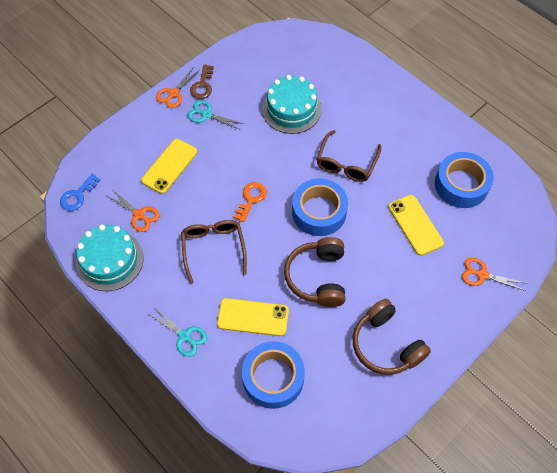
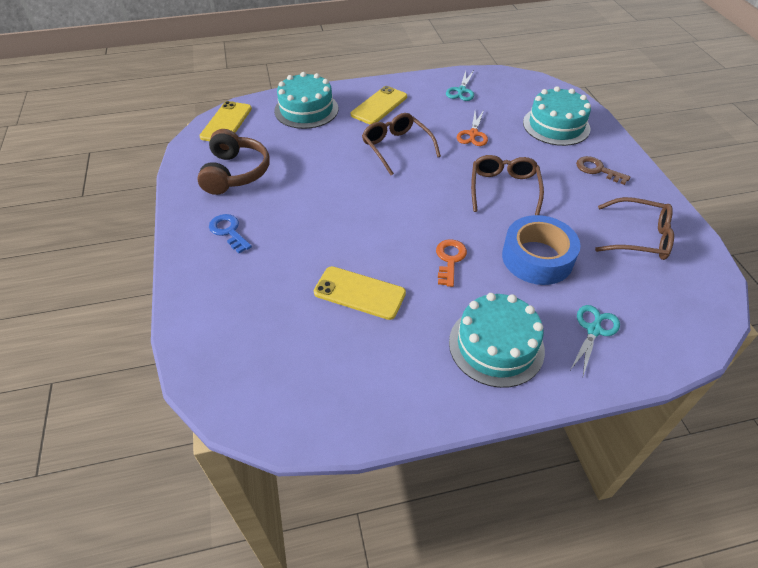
blue tape: 3 -> 1
brown glasses: 2 -> 3
brown headphones: 2 -> 1
orange scissors: 3 -> 1
turquoise cake: 2 -> 3

